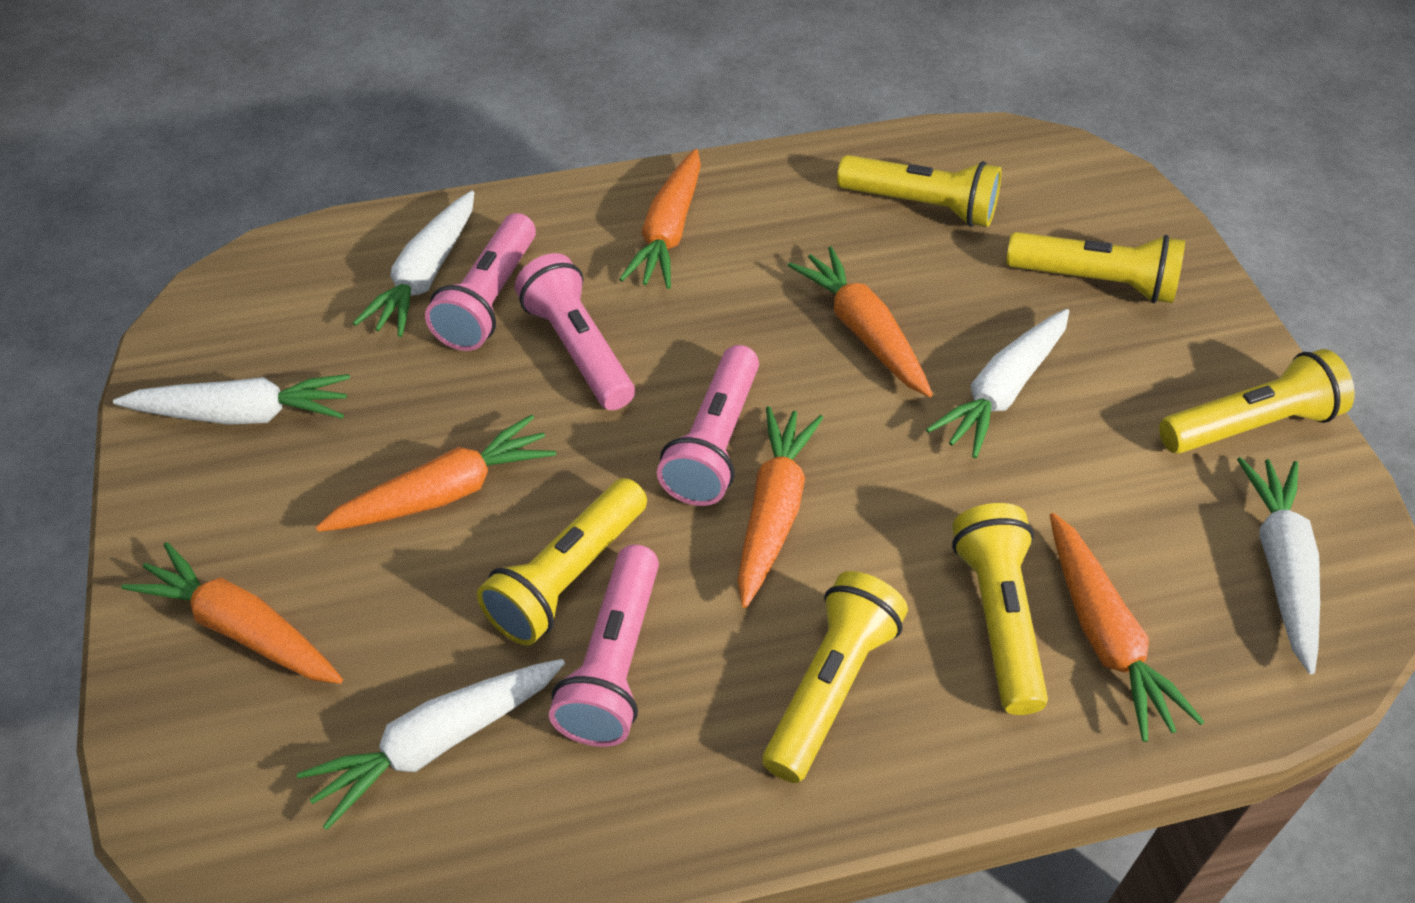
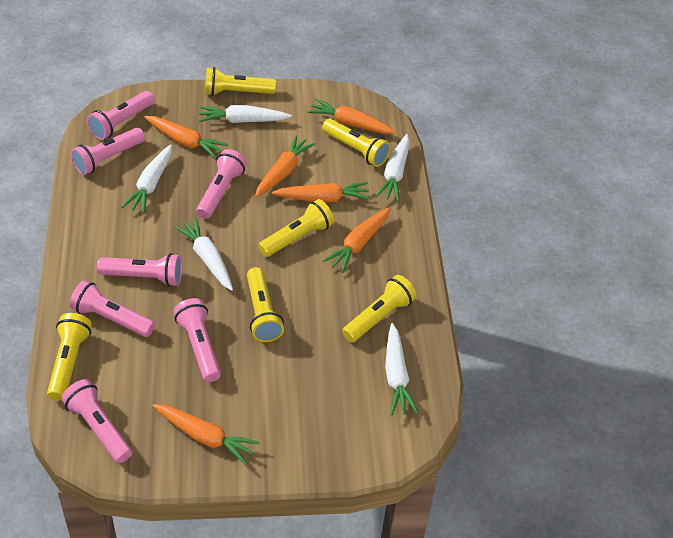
pink flashlight: 4 -> 7

